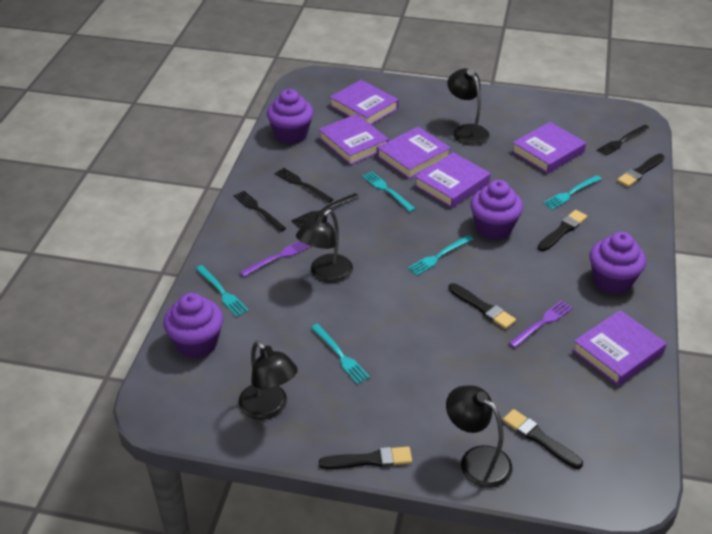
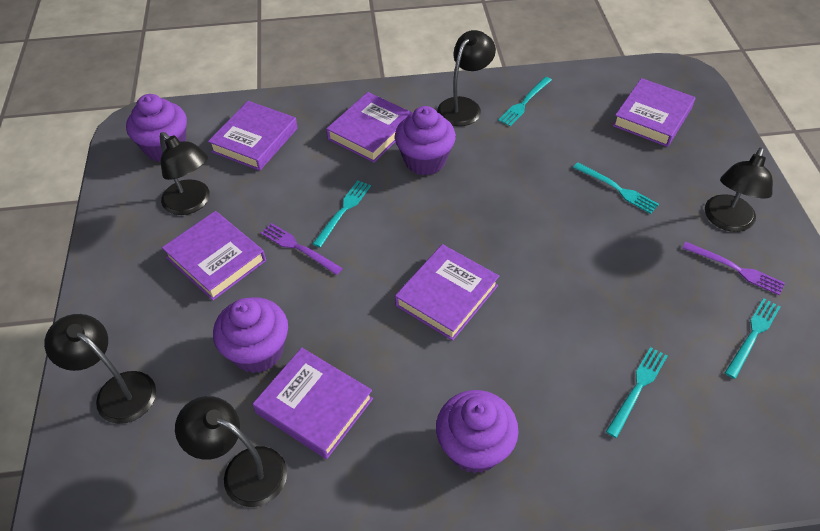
black brush: 5 -> 0
black fork: 4 -> 0
black lamp: 4 -> 5

